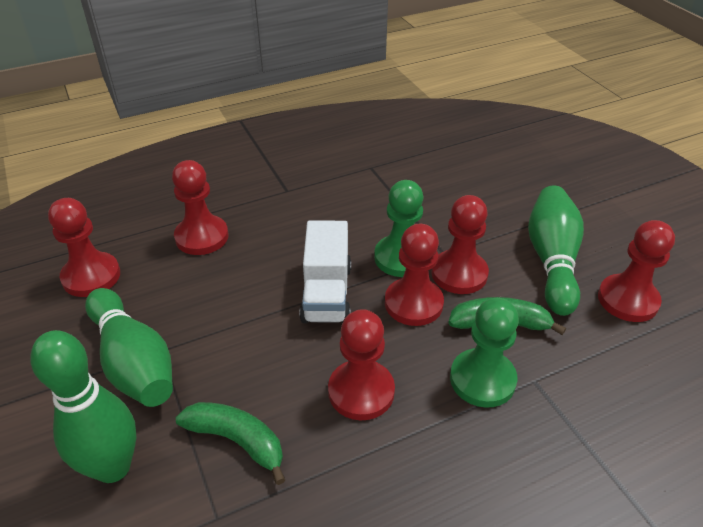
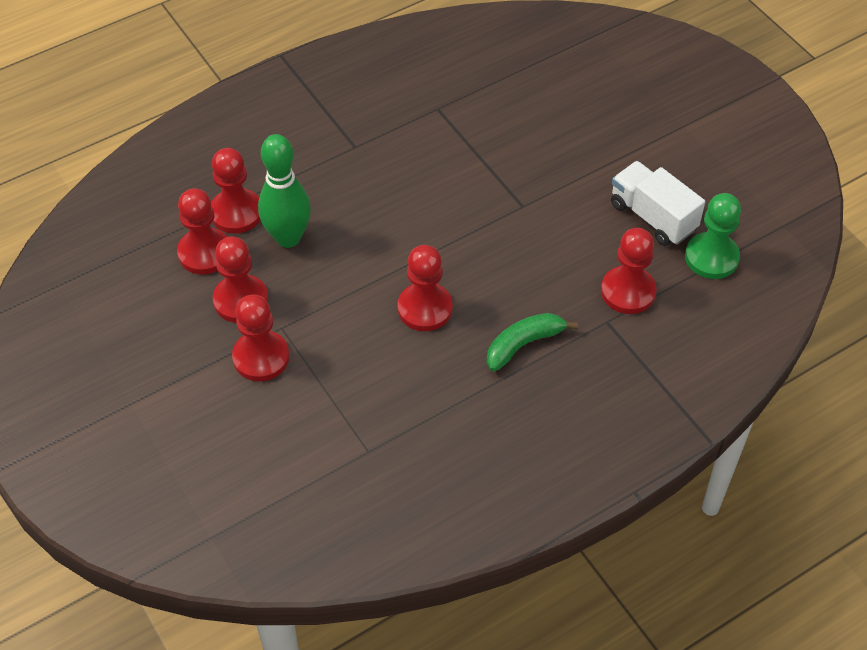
green banana: 2 -> 1
green bowling pin: 3 -> 1
green pawn: 2 -> 1

